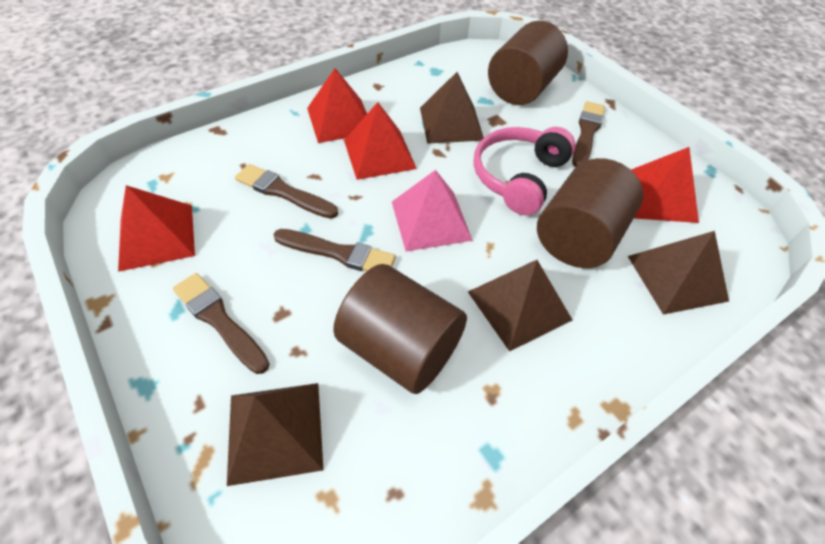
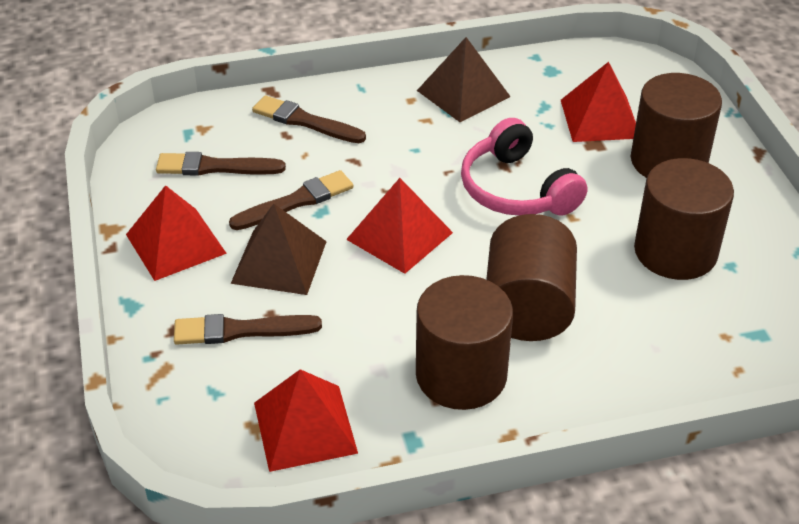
brown cylinder: 3 -> 4
brown pyramid: 4 -> 2
pink pyramid: 1 -> 0

